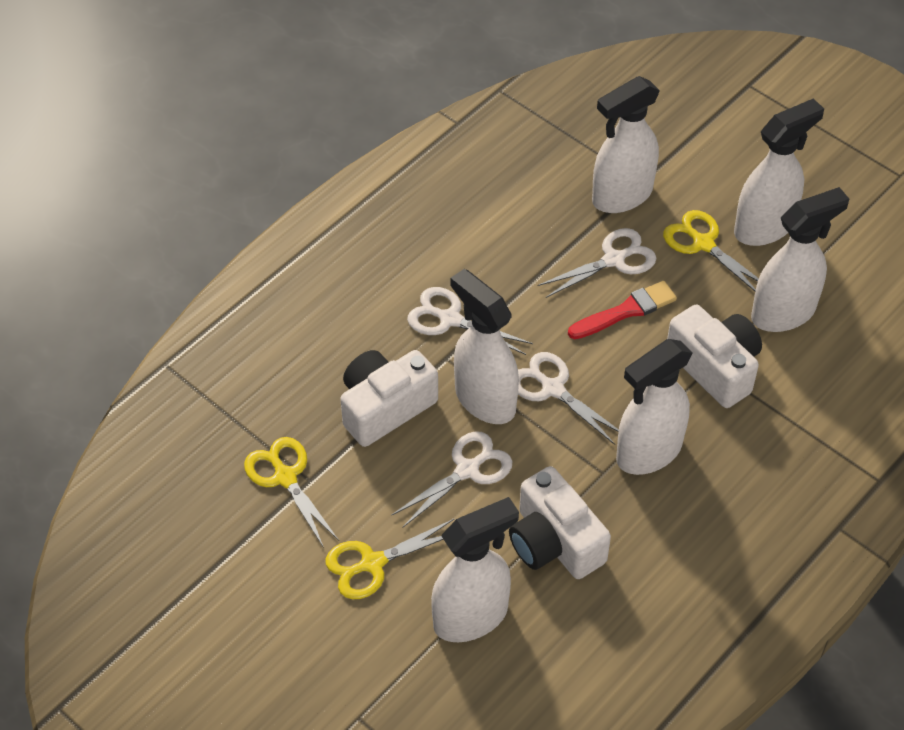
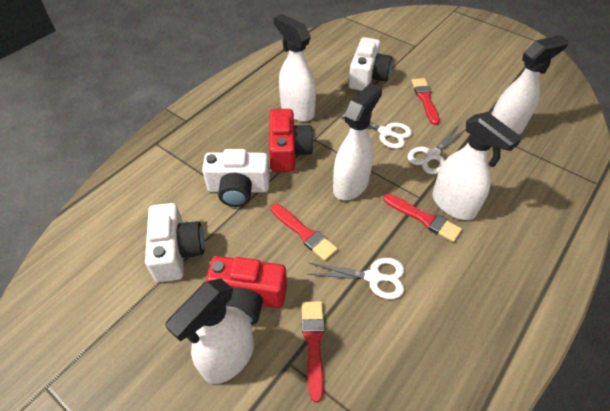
red brush: 1 -> 4
red camera: 0 -> 2
white scissors: 4 -> 3
white spray bottle: 6 -> 5
yellow scissors: 3 -> 0

